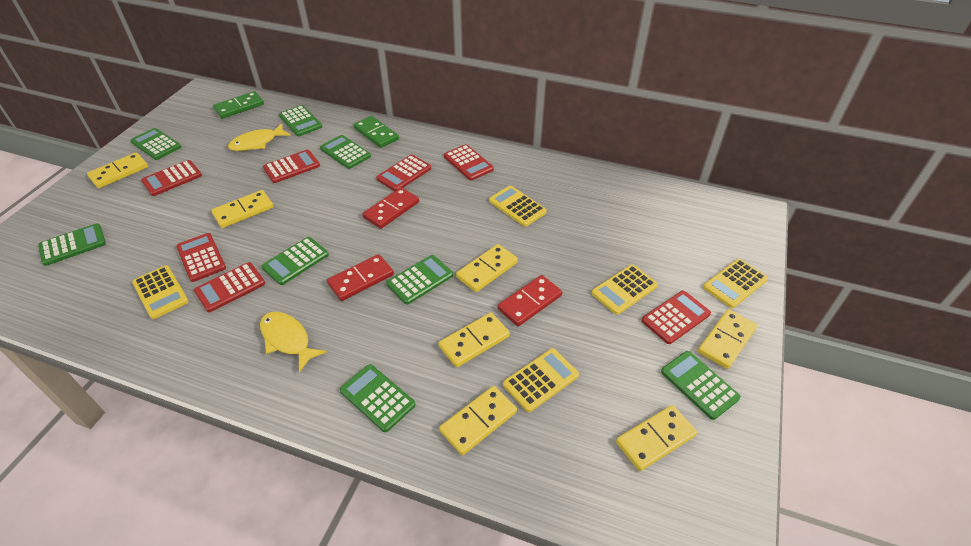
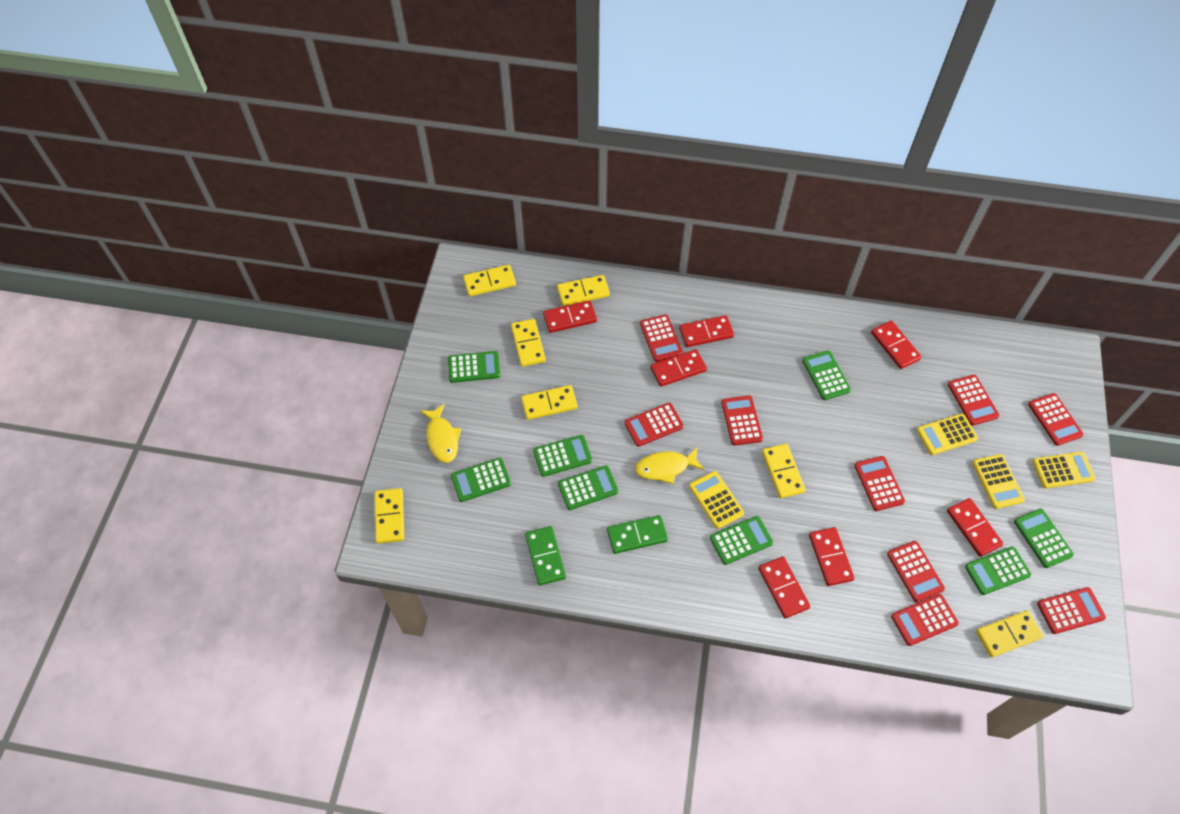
red calculator: 7 -> 9
red domino: 3 -> 7
yellow calculator: 5 -> 4

